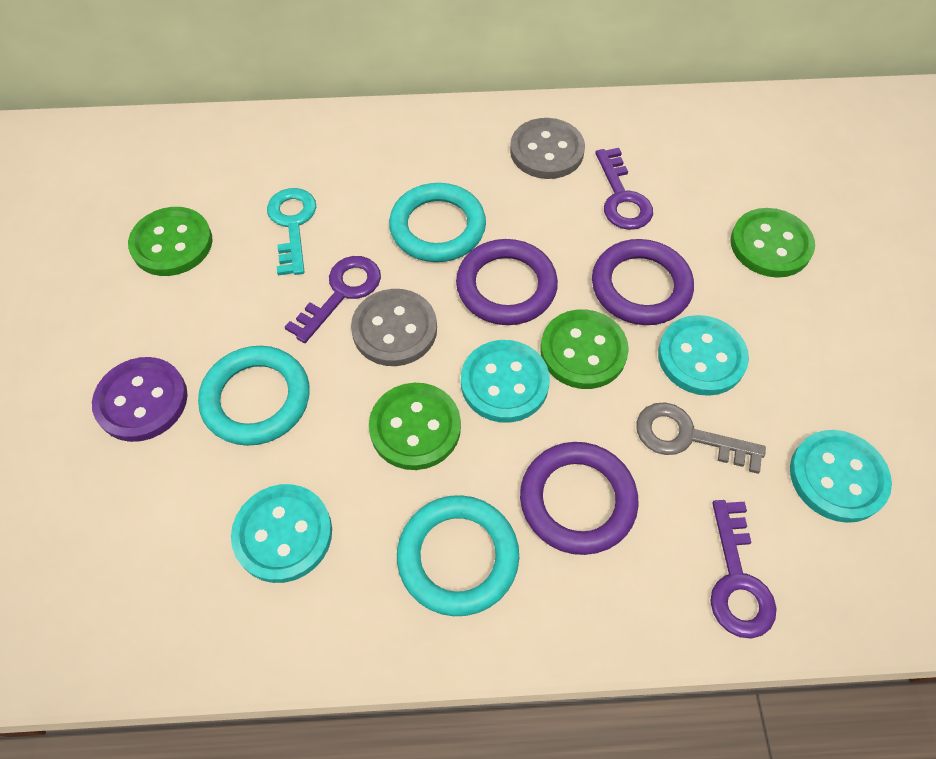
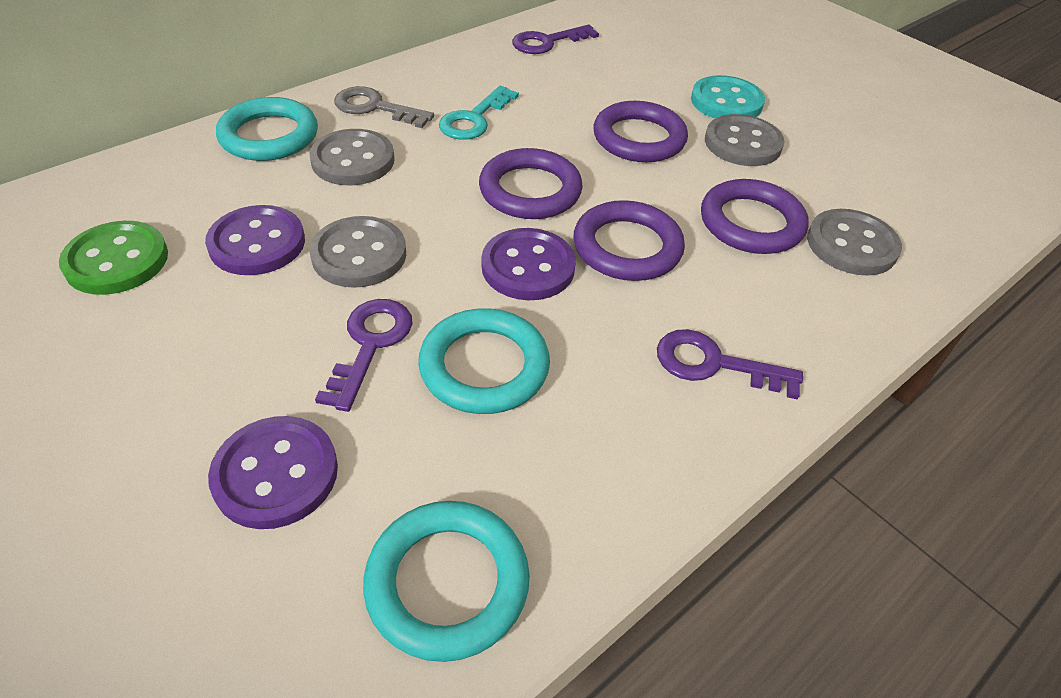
green button: 4 -> 1
grey button: 2 -> 4
purple button: 1 -> 3
purple ring: 3 -> 4
turquoise button: 4 -> 1

